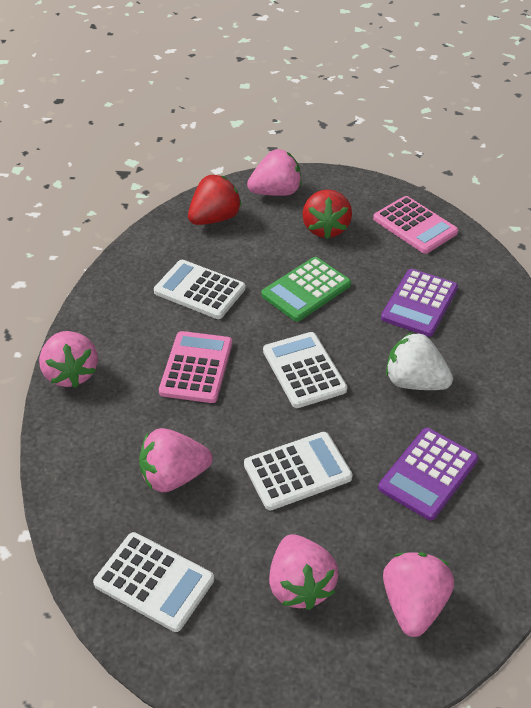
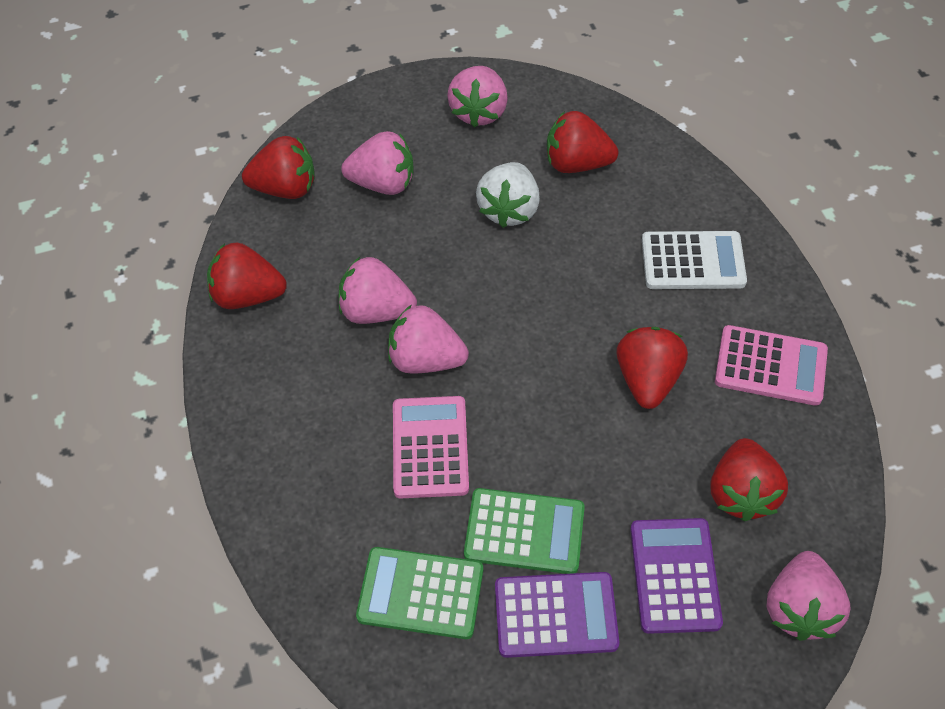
green calculator: 1 -> 2
red strawberry: 2 -> 5
white calculator: 4 -> 1

